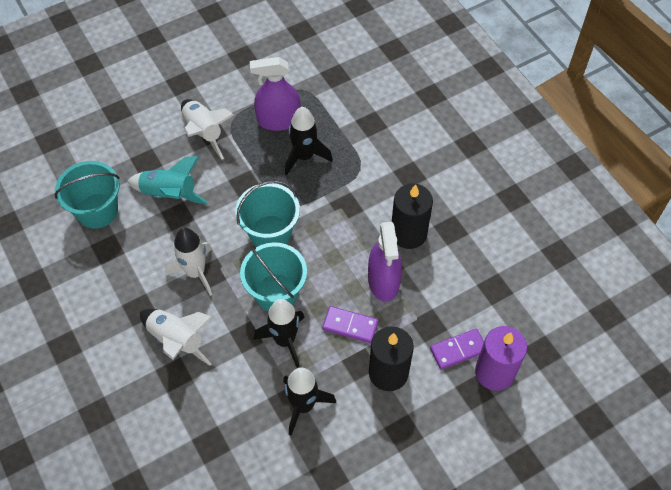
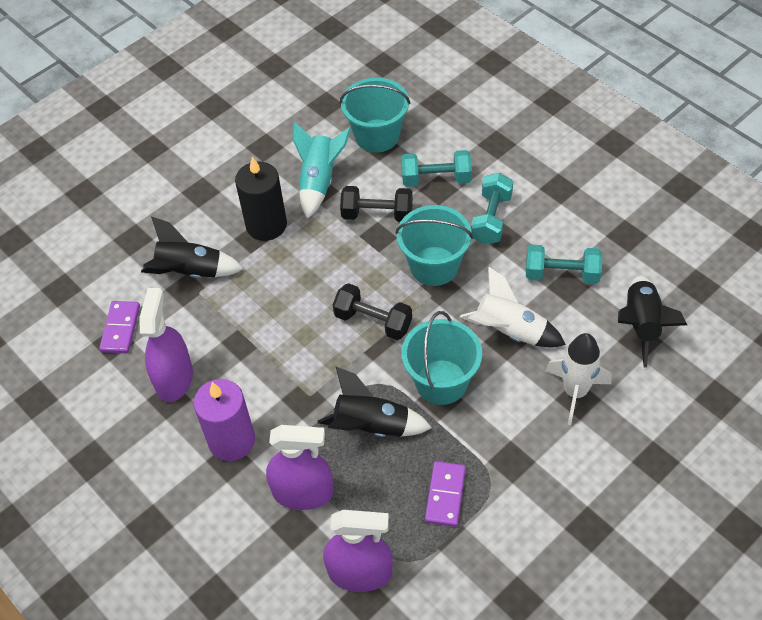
black candle: 2 -> 1
black dumbbell: 0 -> 2
purple spray bottle: 2 -> 3
turquoise dumbbell: 0 -> 3
white rocket: 3 -> 2

